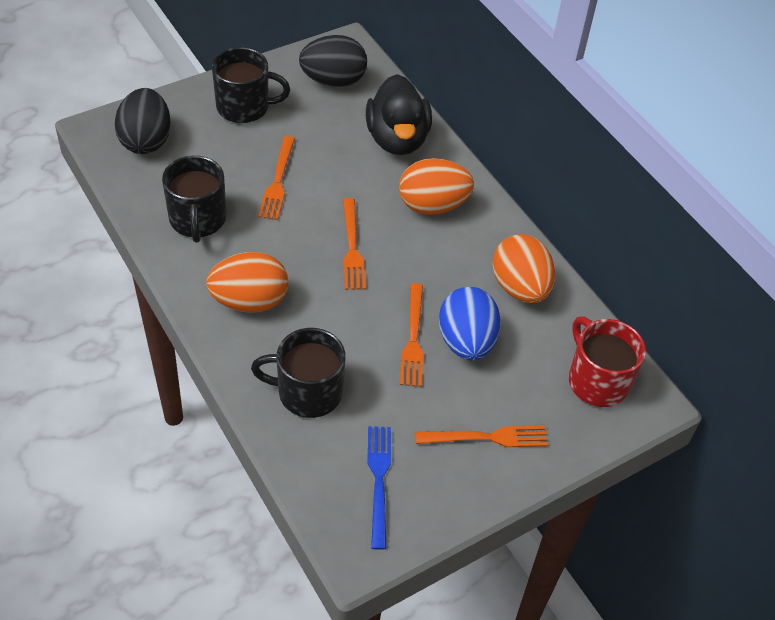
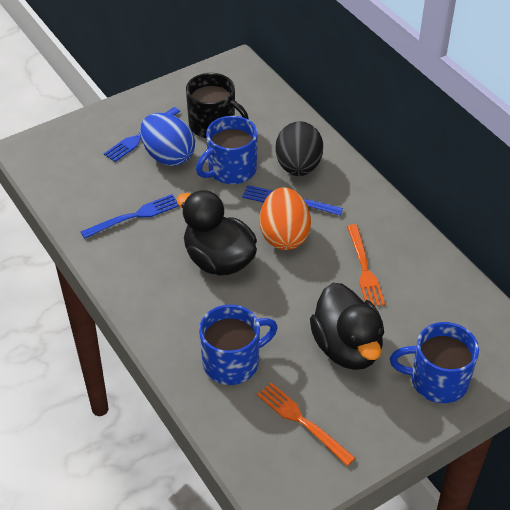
black duck: 1 -> 2
black egg: 2 -> 1
black mug: 3 -> 1
blue fork: 1 -> 3
blue mug: 0 -> 3
orange egg: 3 -> 1
orange fork: 4 -> 2
red mug: 1 -> 0

